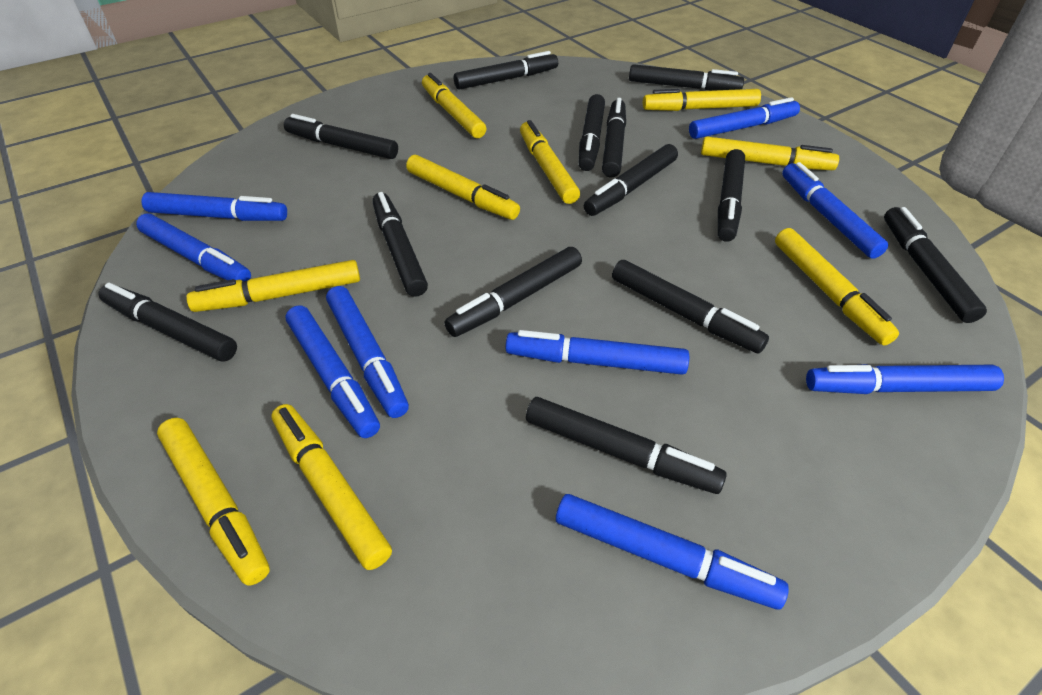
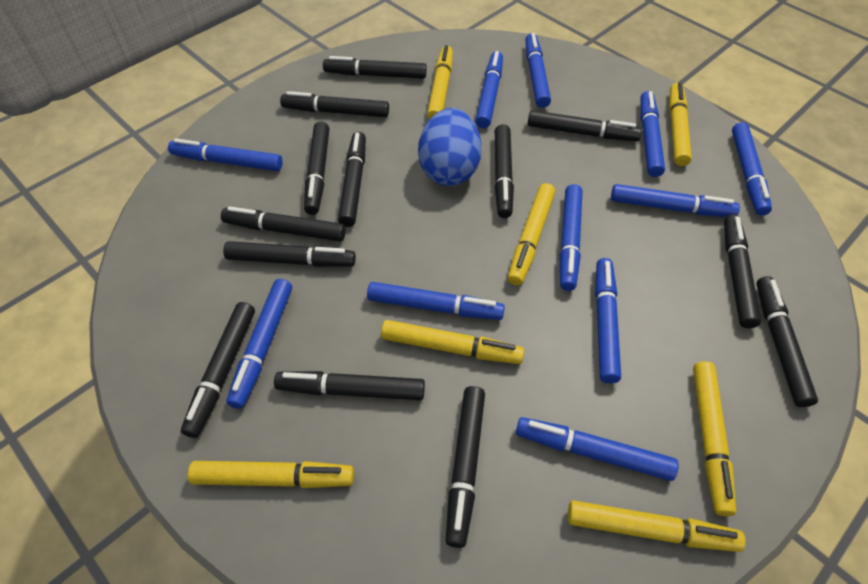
blue egg: 0 -> 1
blue marker: 9 -> 11
yellow marker: 9 -> 7

